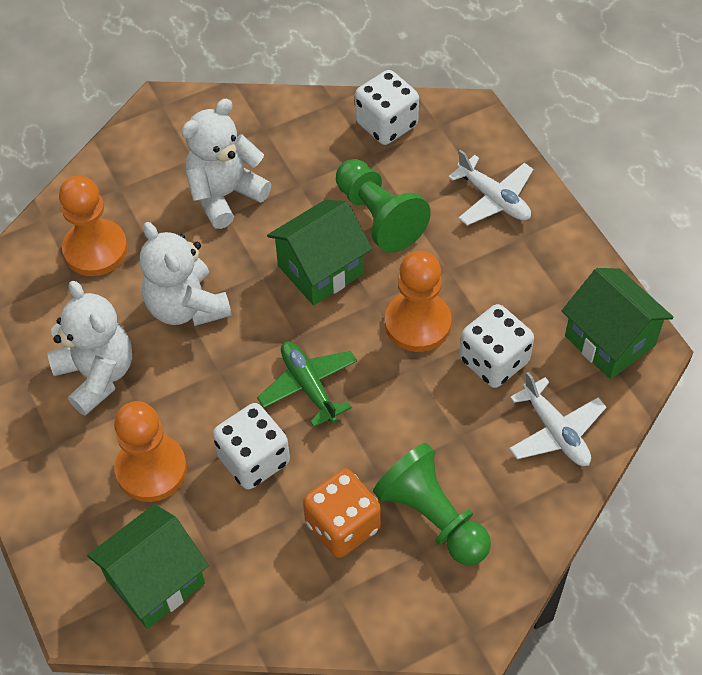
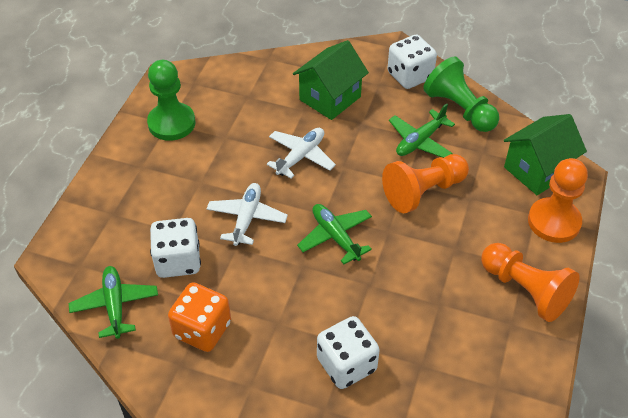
green house: 3 -> 2
green plane: 1 -> 3
white teddy bear: 3 -> 0

